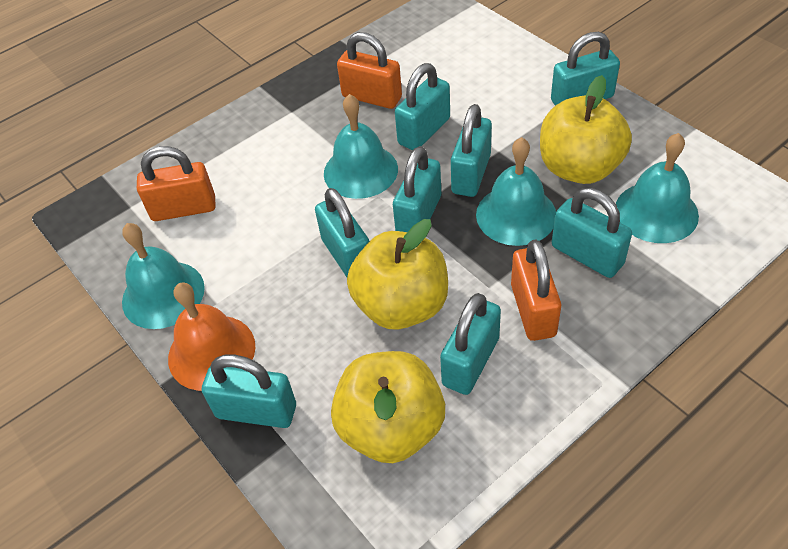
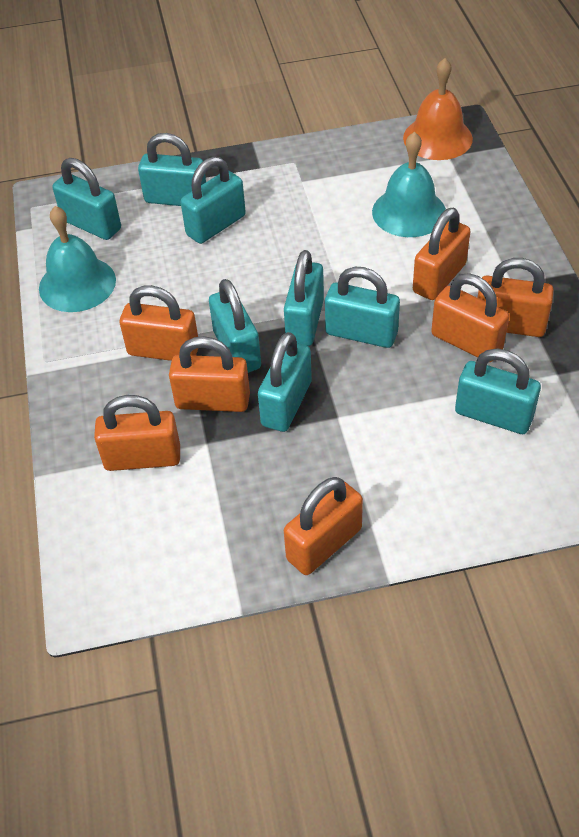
orange padlock: 3 -> 7
turquoise bell: 4 -> 2
yellow apple: 3 -> 0

